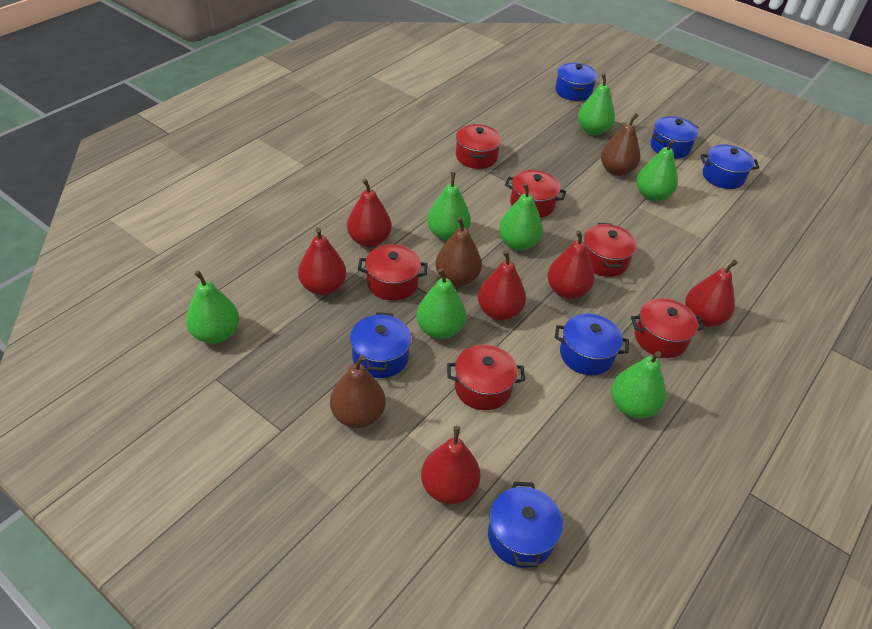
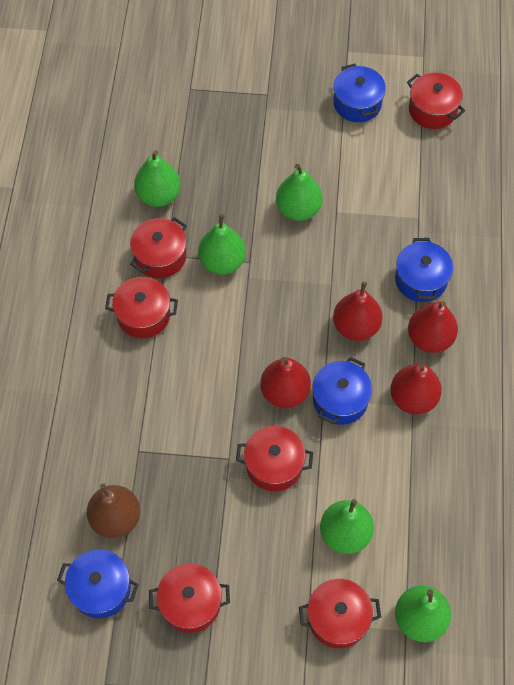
blue pot: 6 -> 4
brown pear: 3 -> 1
green pear: 7 -> 5
red pear: 6 -> 4

